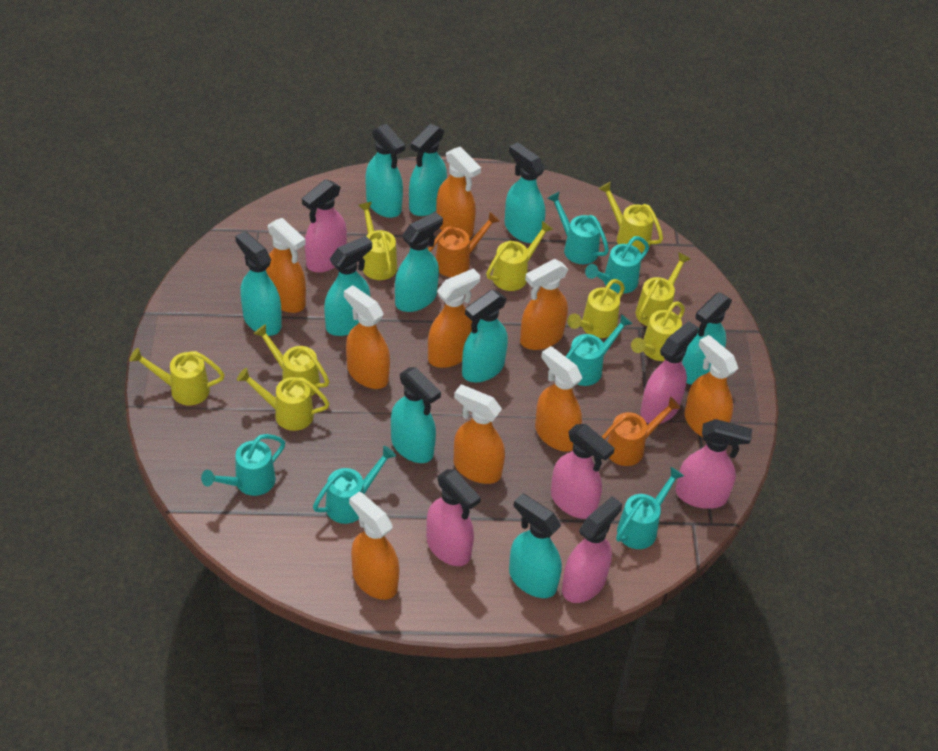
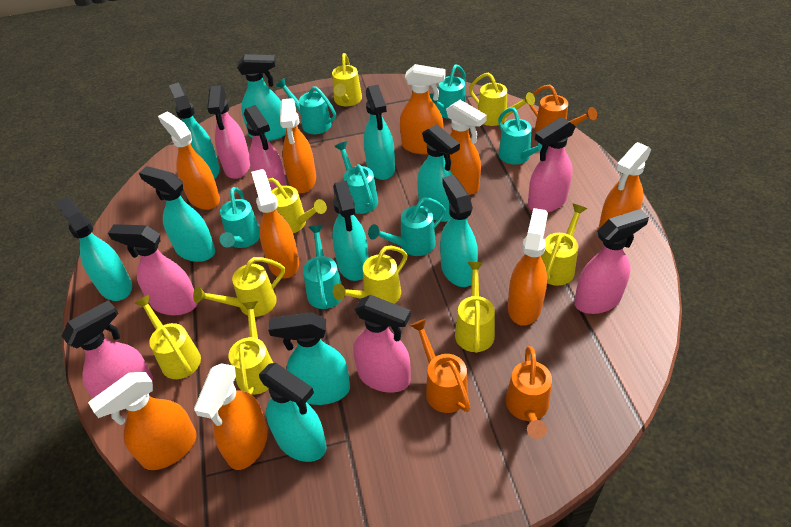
orange watering can: 2 -> 3
pink spray bottle: 6 -> 7
turquoise watering can: 6 -> 7

